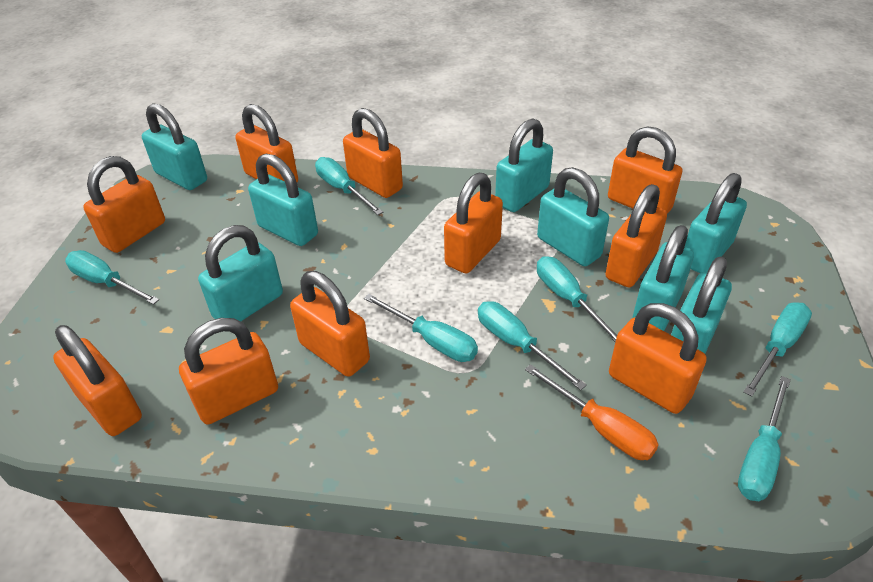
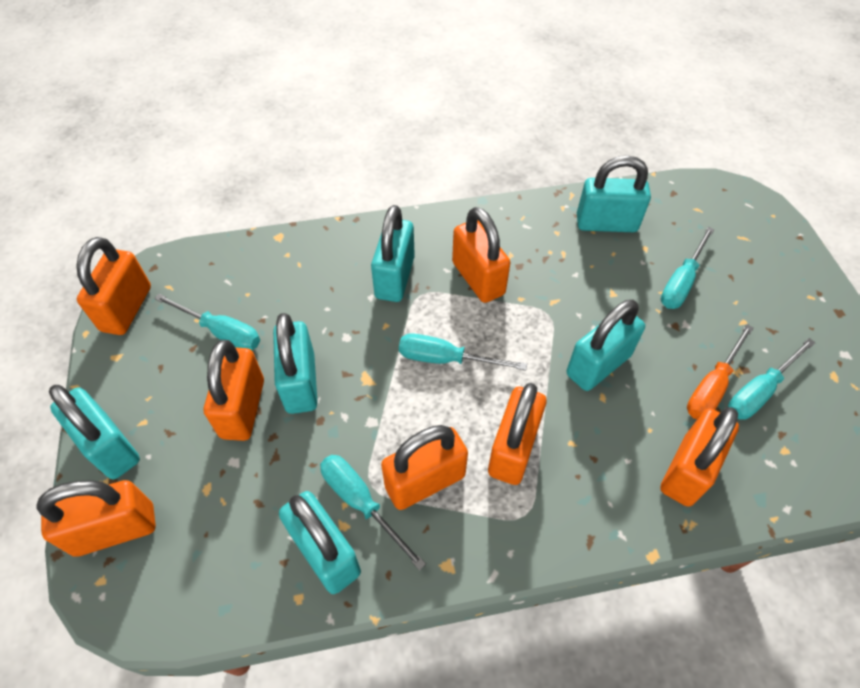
orange padlock: 10 -> 7
turquoise padlock: 8 -> 6
turquoise screwdriver: 7 -> 5

